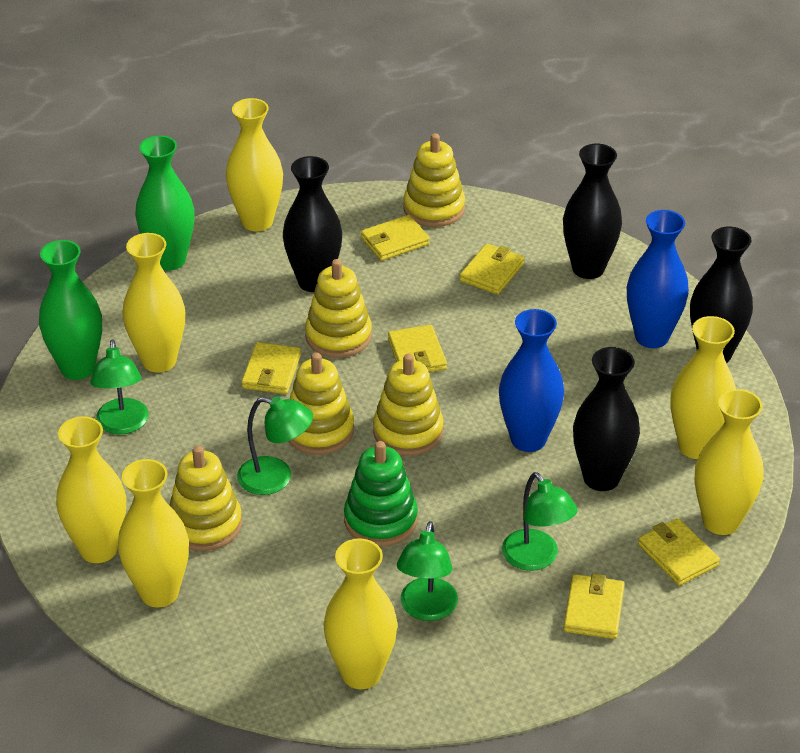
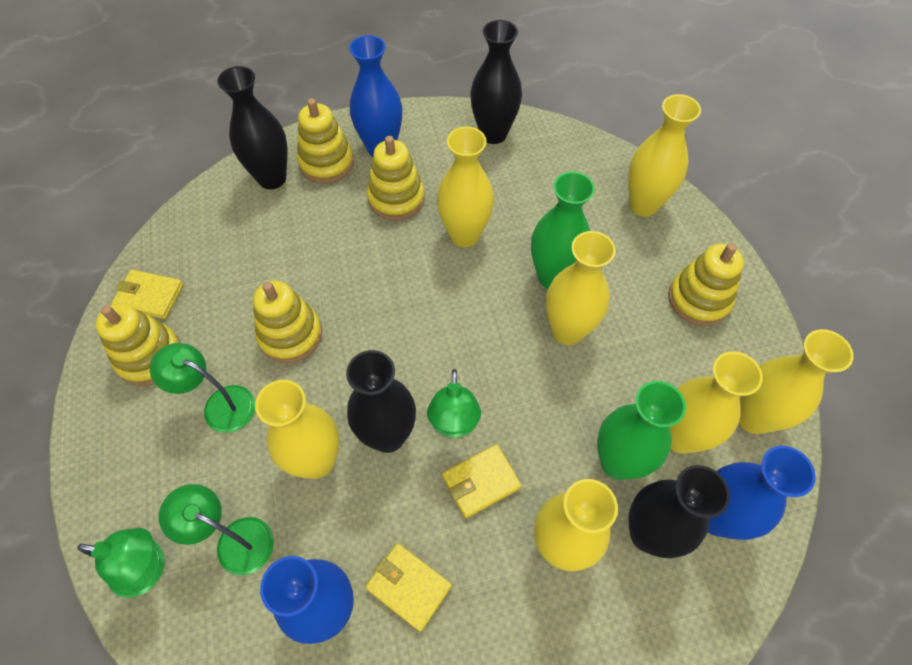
blue vase: 2 -> 3
green stacking toy: 1 -> 0
yellow wallet: 6 -> 3

